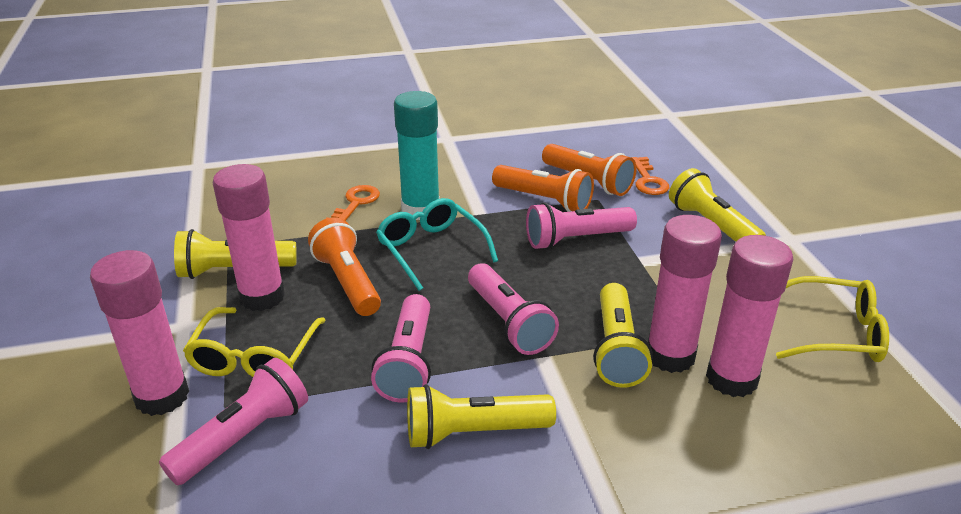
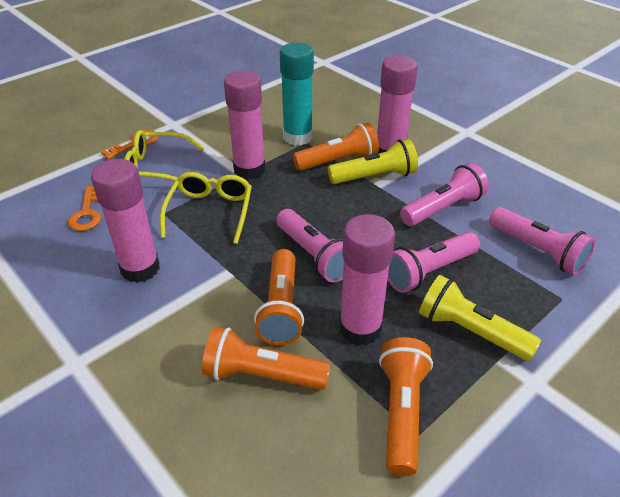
orange flashlight: 3 -> 4
turquoise glasses: 1 -> 0
yellow flashlight: 4 -> 2

